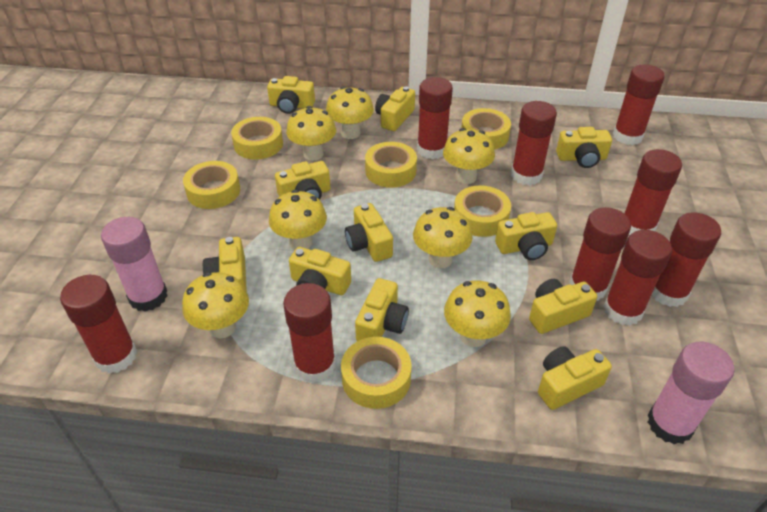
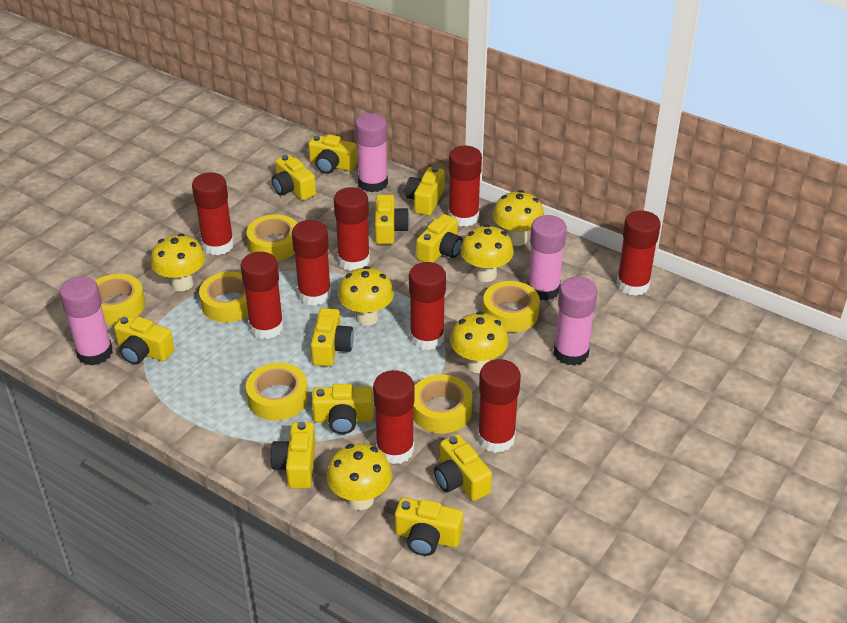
pink glue stick: 2 -> 4
yellow mushroom: 7 -> 6

